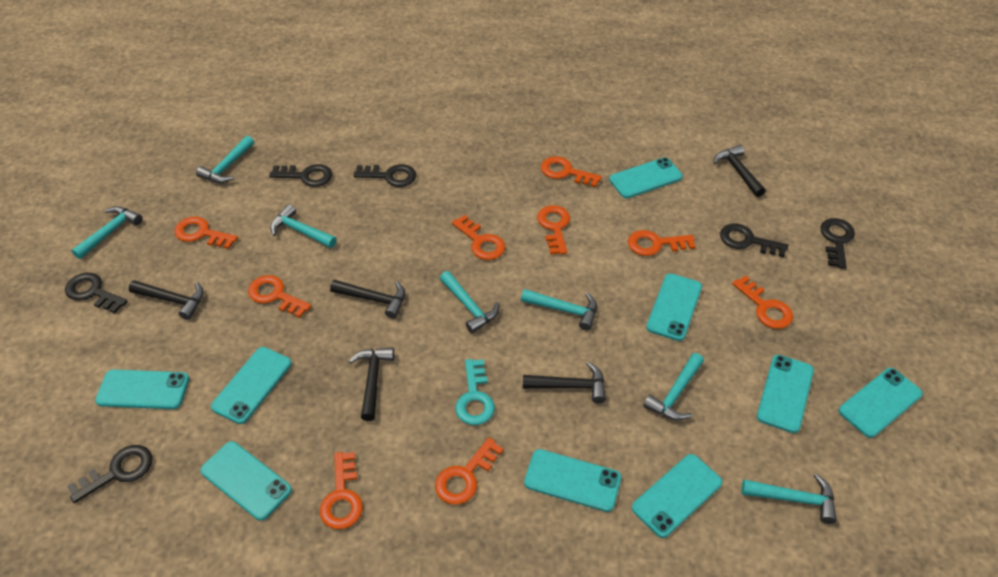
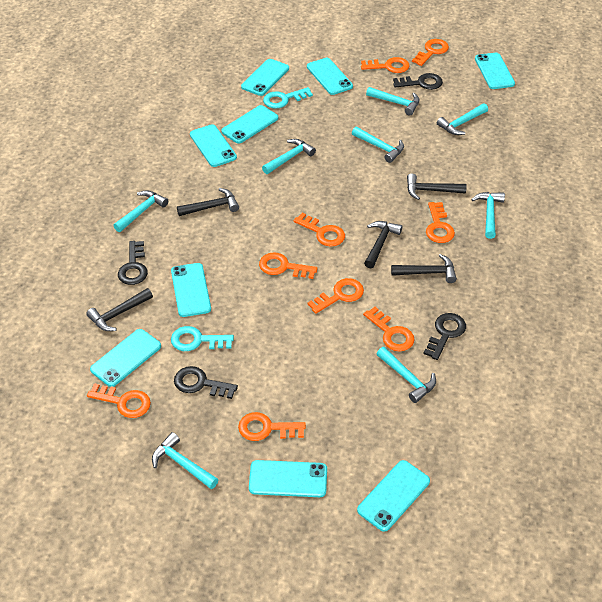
black key: 6 -> 4
turquoise hammer: 7 -> 8
turquoise key: 1 -> 2

